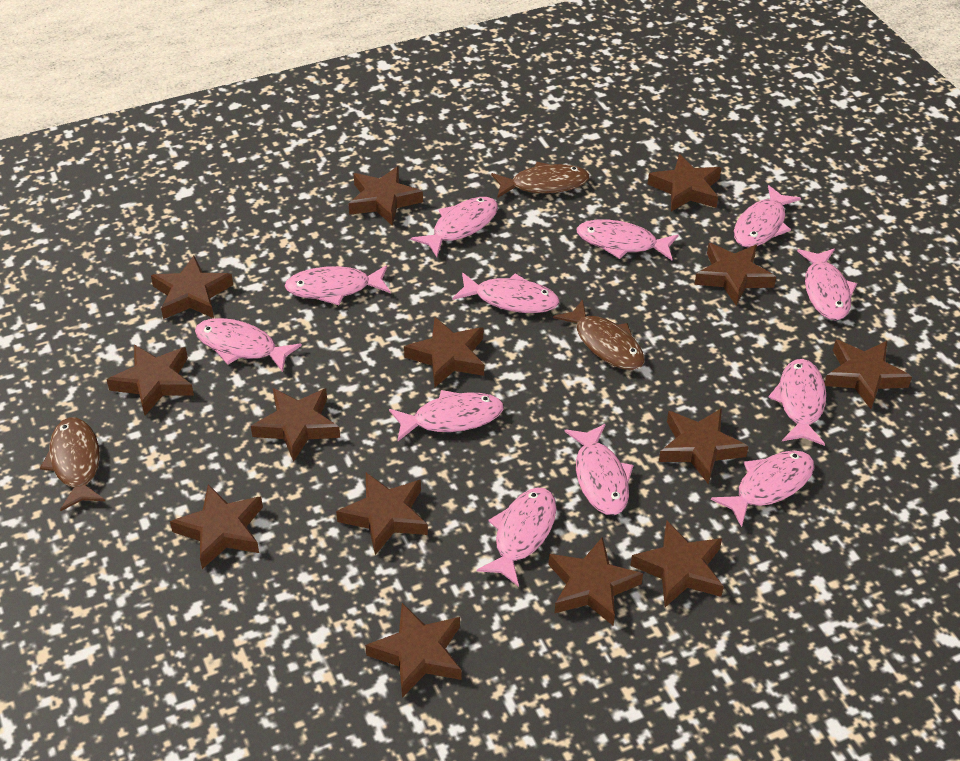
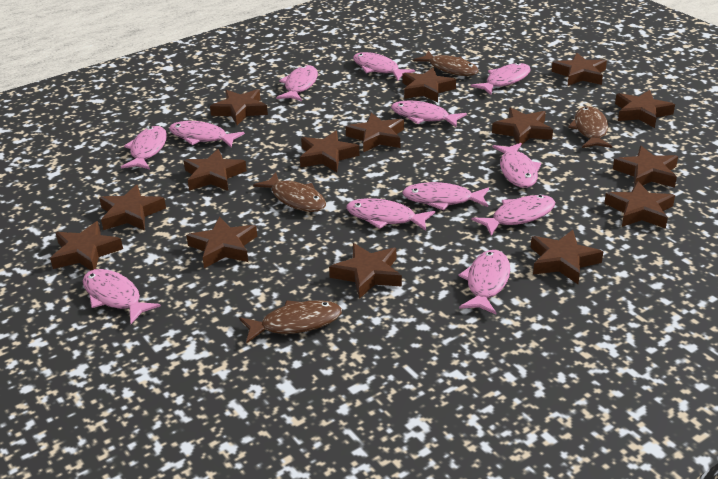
brown fish: 3 -> 4
brown star: 14 -> 15

